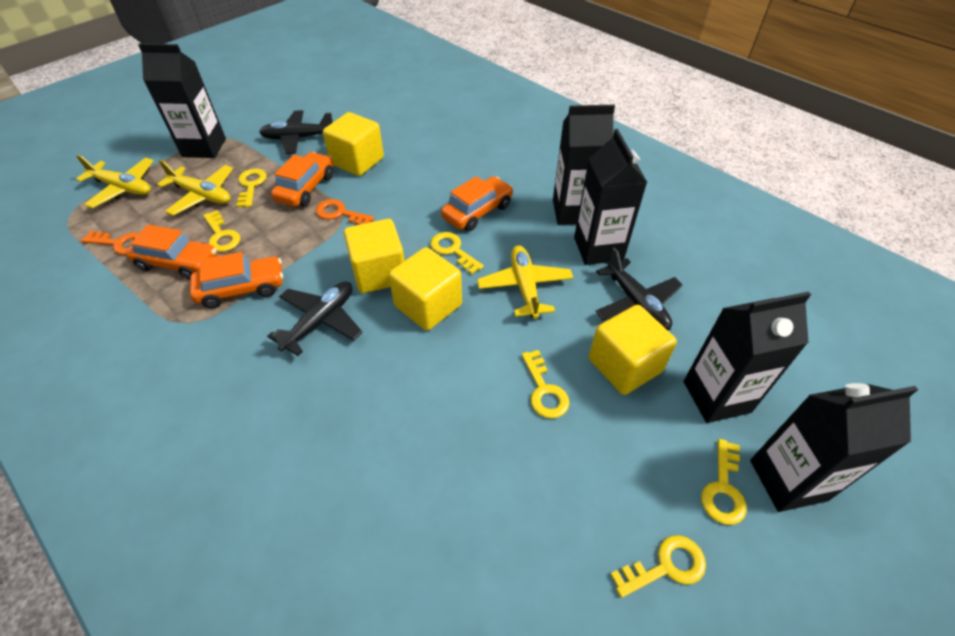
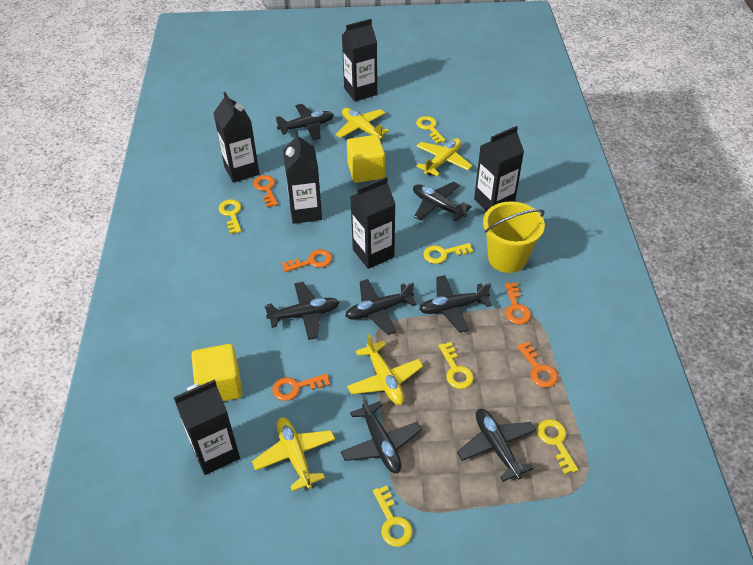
black carton: 5 -> 6
black plane: 3 -> 7
orange car: 4 -> 0
orange key: 2 -> 5
yellow bucket: 0 -> 1
yellow cube: 4 -> 2
yellow plane: 3 -> 4

